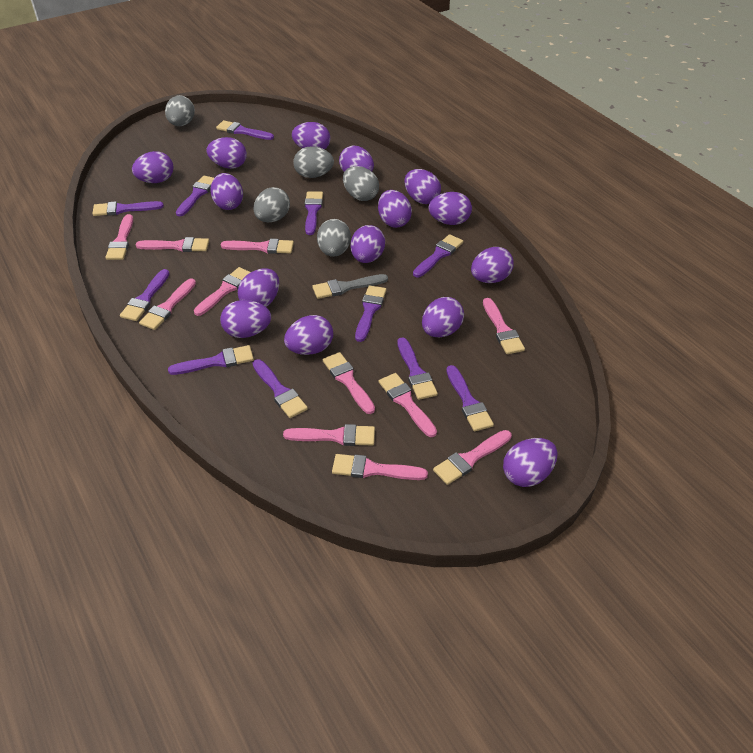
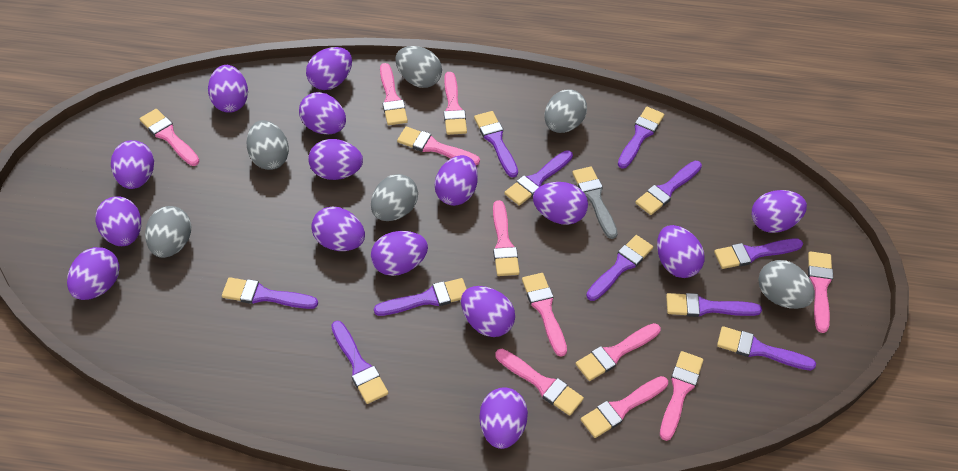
grey egg: 5 -> 6

